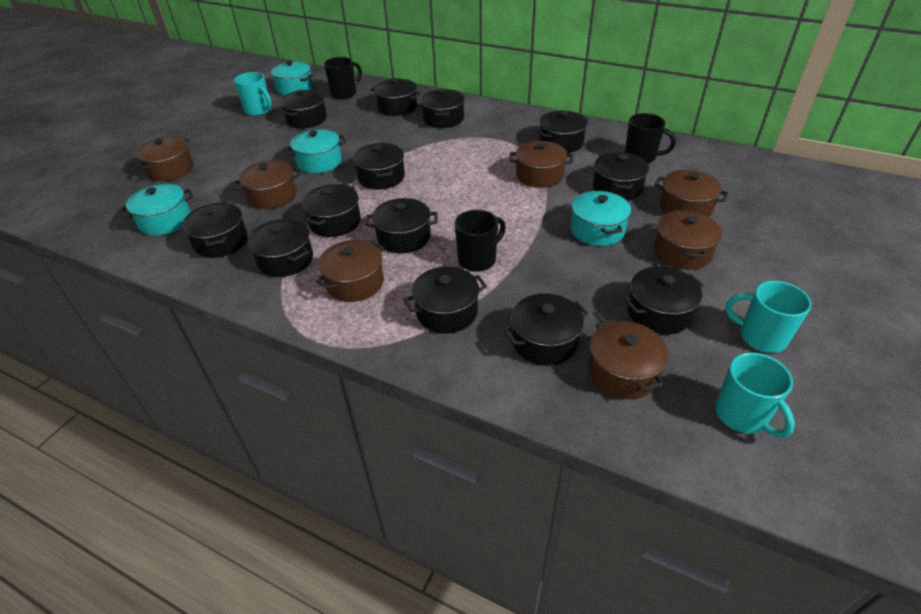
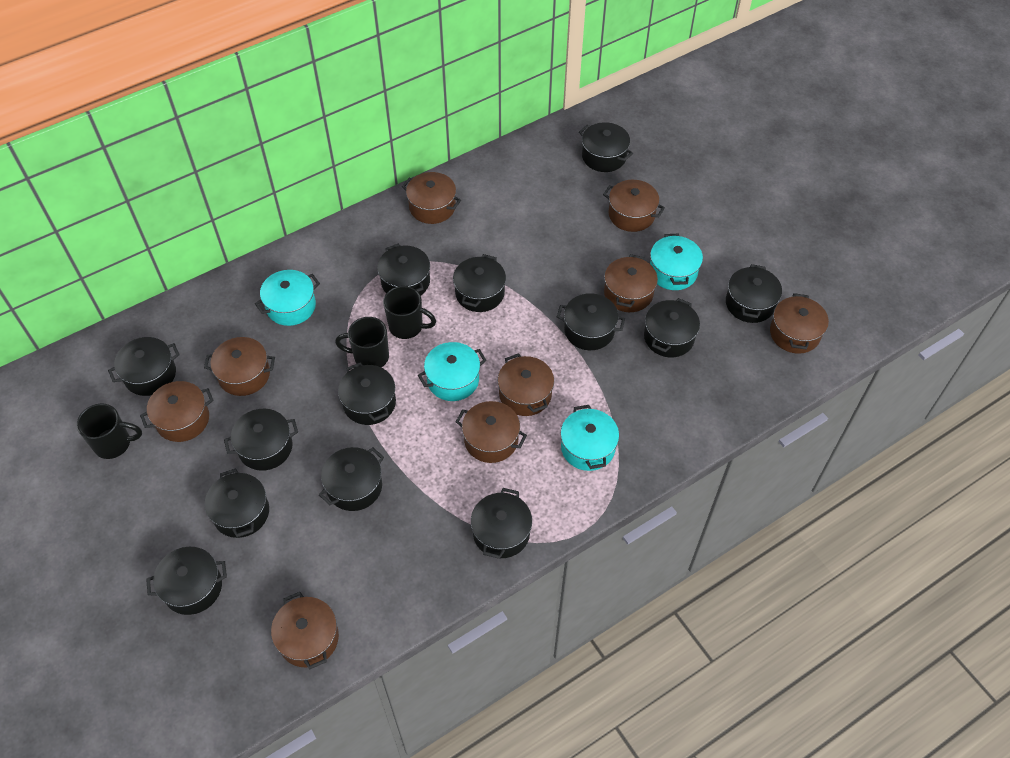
brown pot: 7 -> 9
turquoise mug: 3 -> 0

